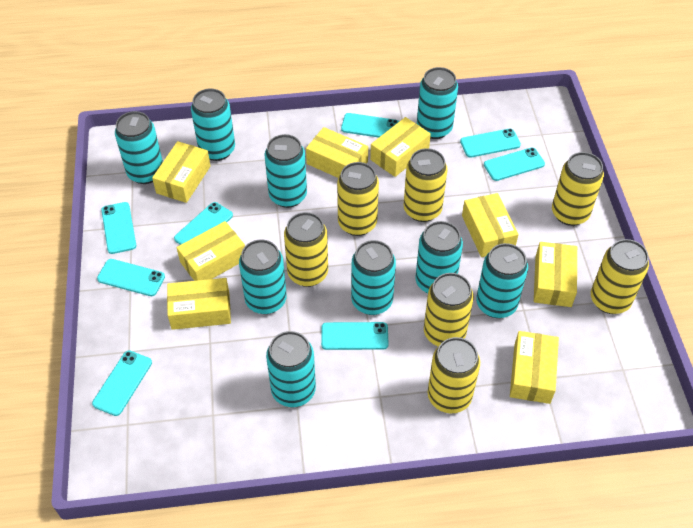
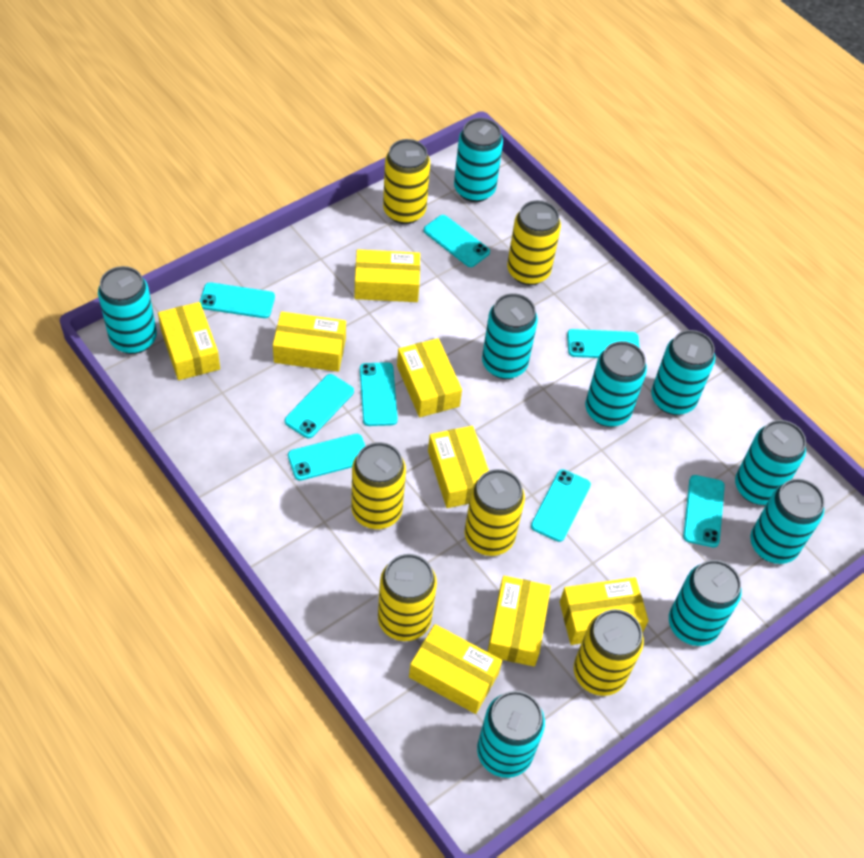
yellow can: 7 -> 6

